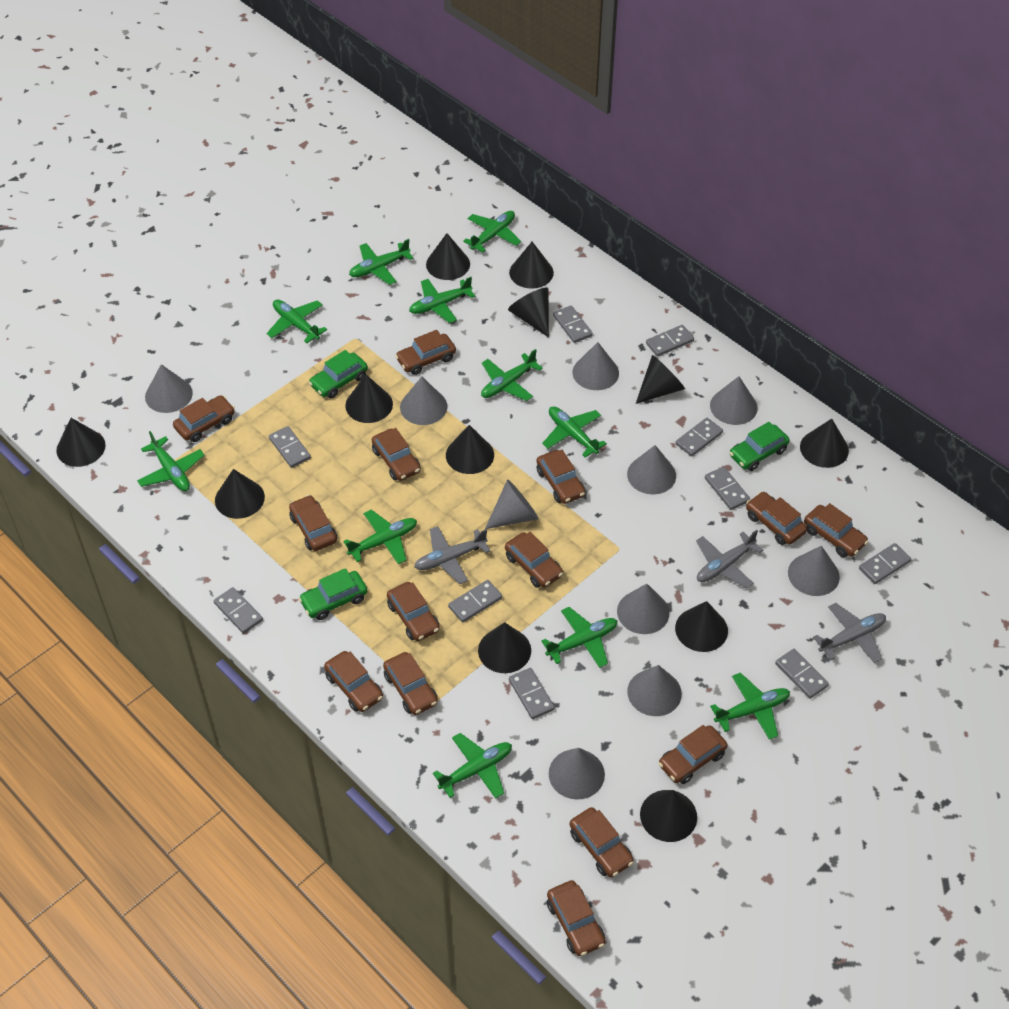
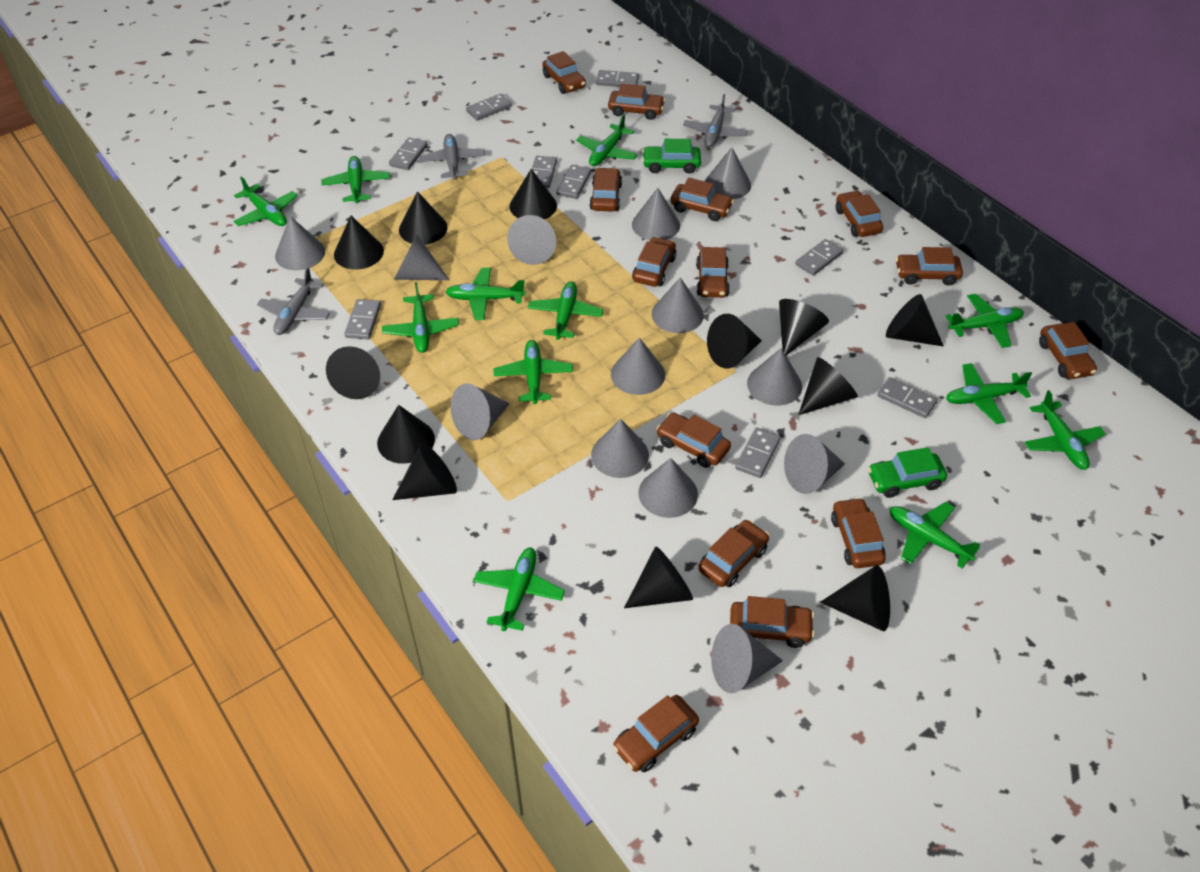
green car: 3 -> 2
green plane: 11 -> 12
grey cone: 10 -> 13
grey domino: 10 -> 9

